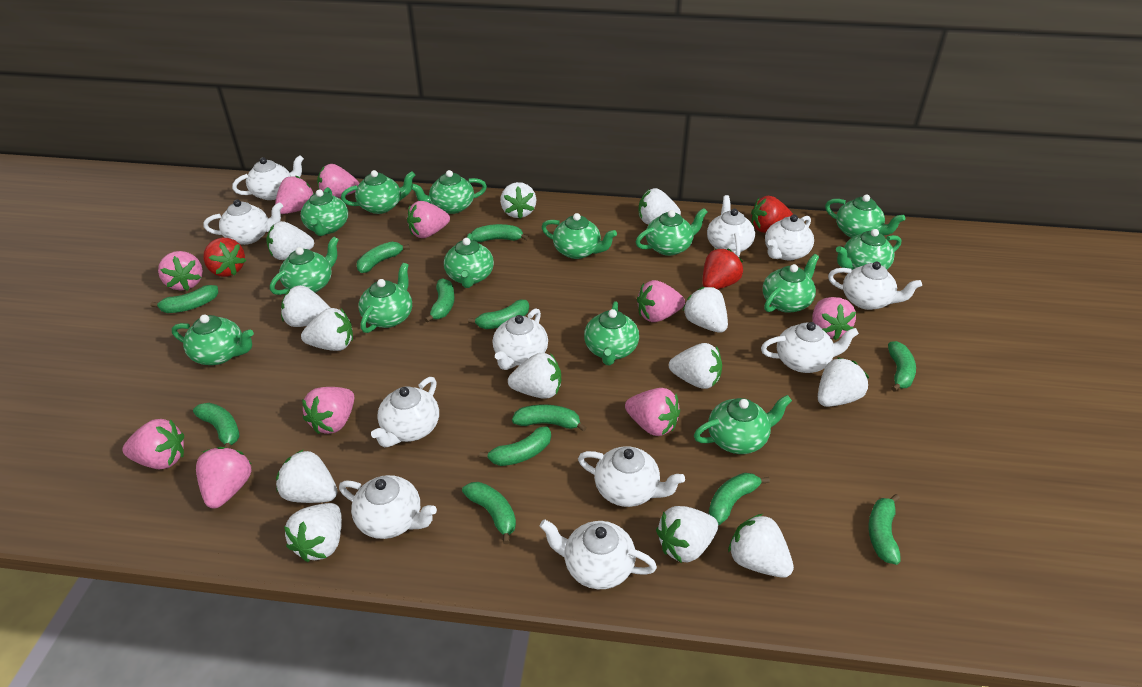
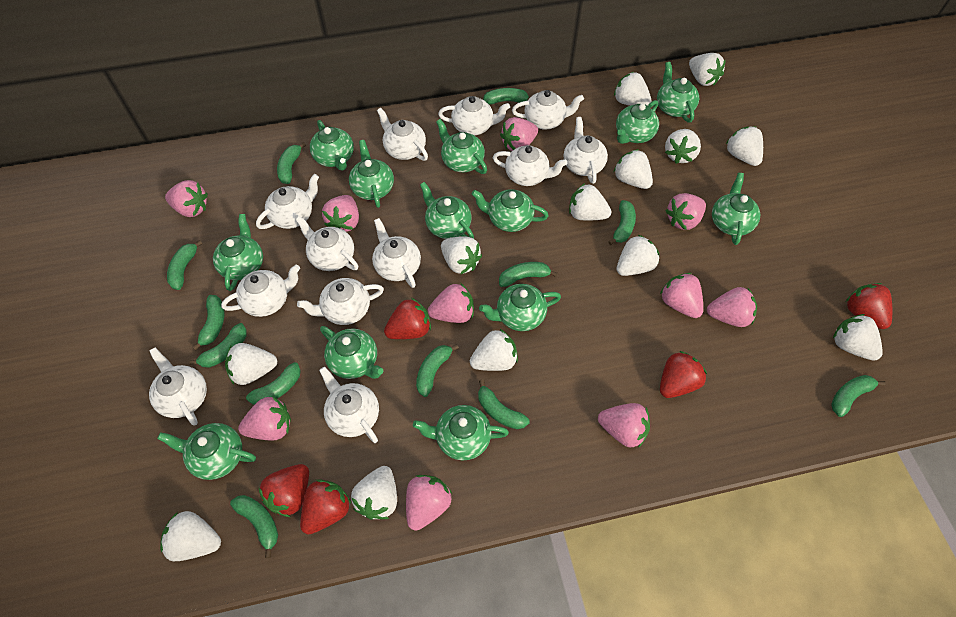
green teapot: 14 -> 13
red strawberry: 3 -> 5
white teapot: 11 -> 12

